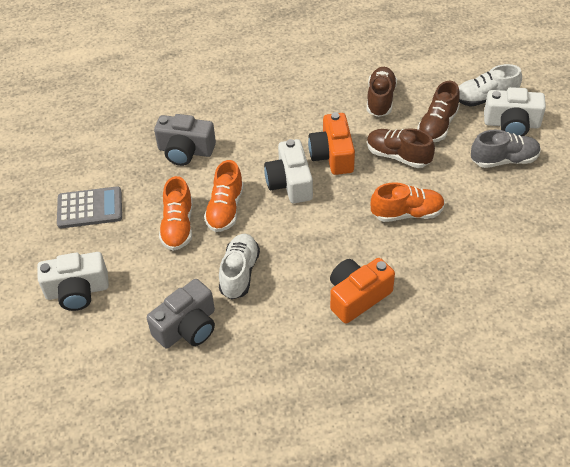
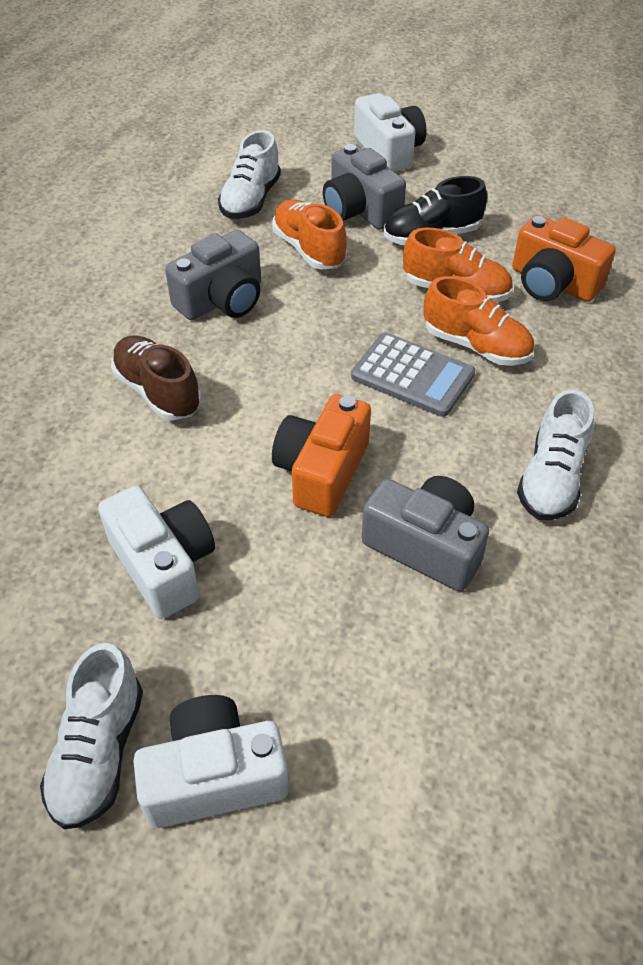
black shoe: 0 -> 1
brown shoe: 3 -> 1
grey camera: 2 -> 3
grey shoe: 1 -> 0
white shoe: 2 -> 3

